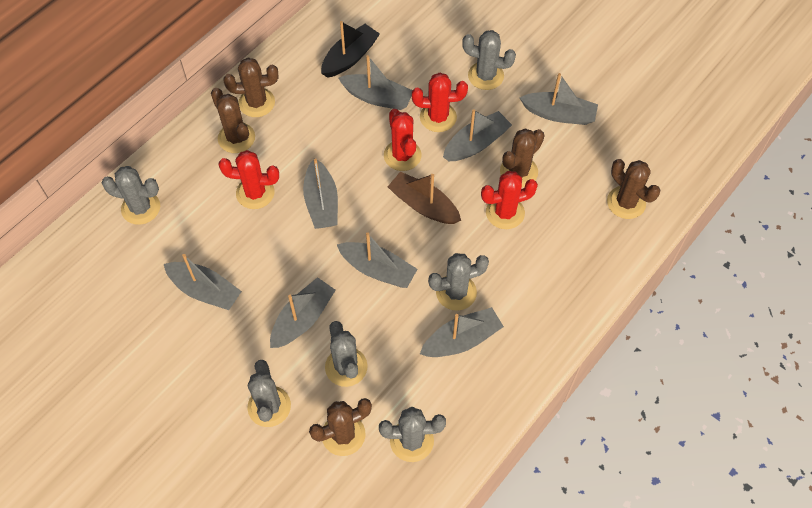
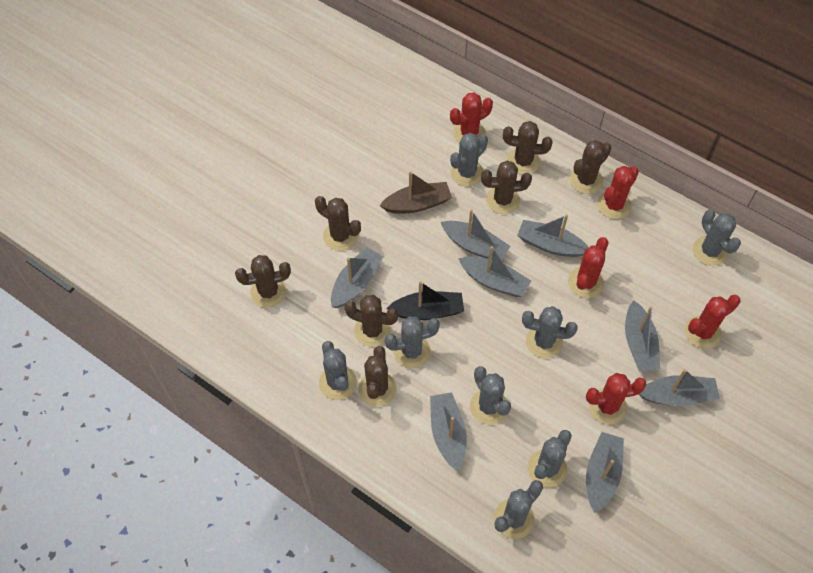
brown cactus: 5 -> 7
grey cactus: 6 -> 8
red cactus: 4 -> 5

